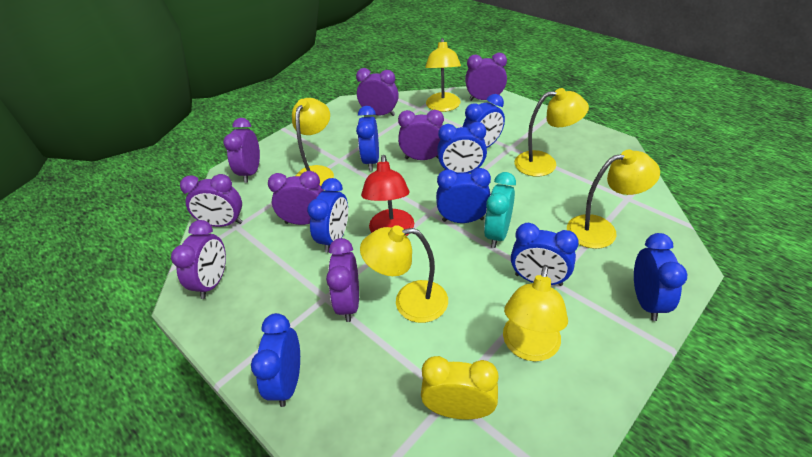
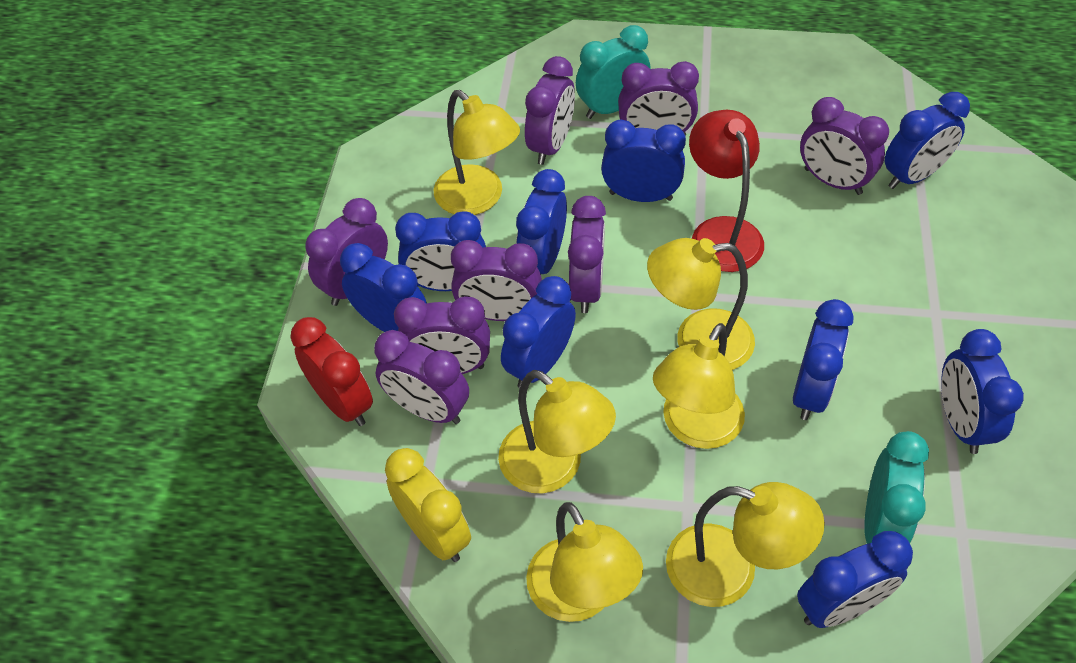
blue clock: 8 -> 9
red clock: 0 -> 1
turquoise clock: 1 -> 2

